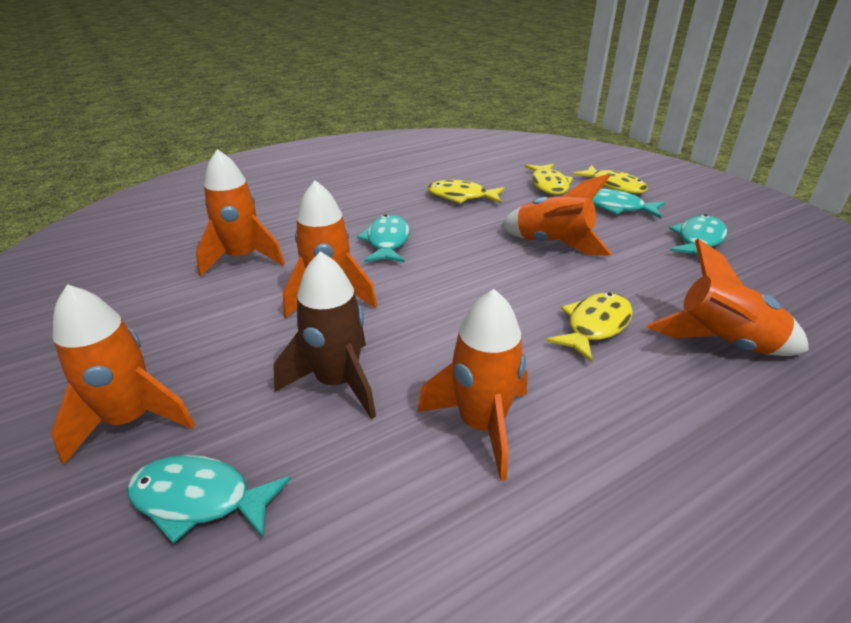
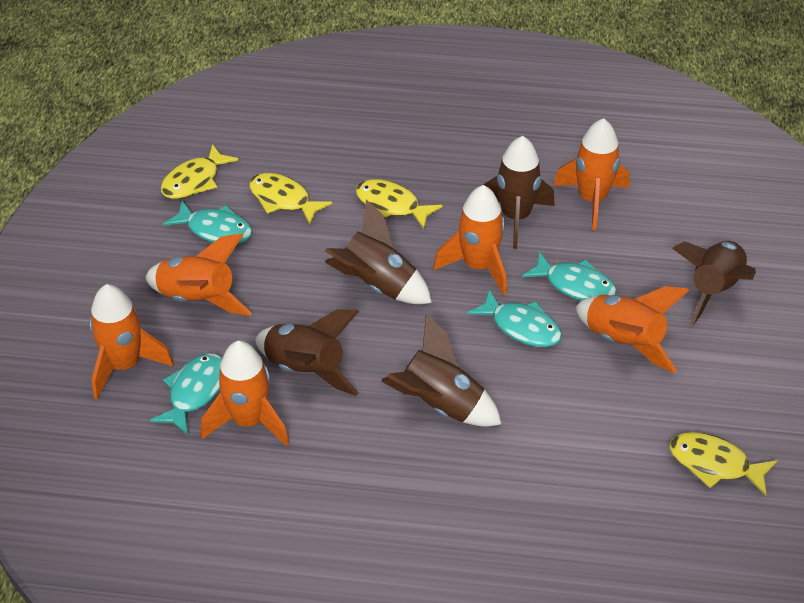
brown rocket: 1 -> 5

